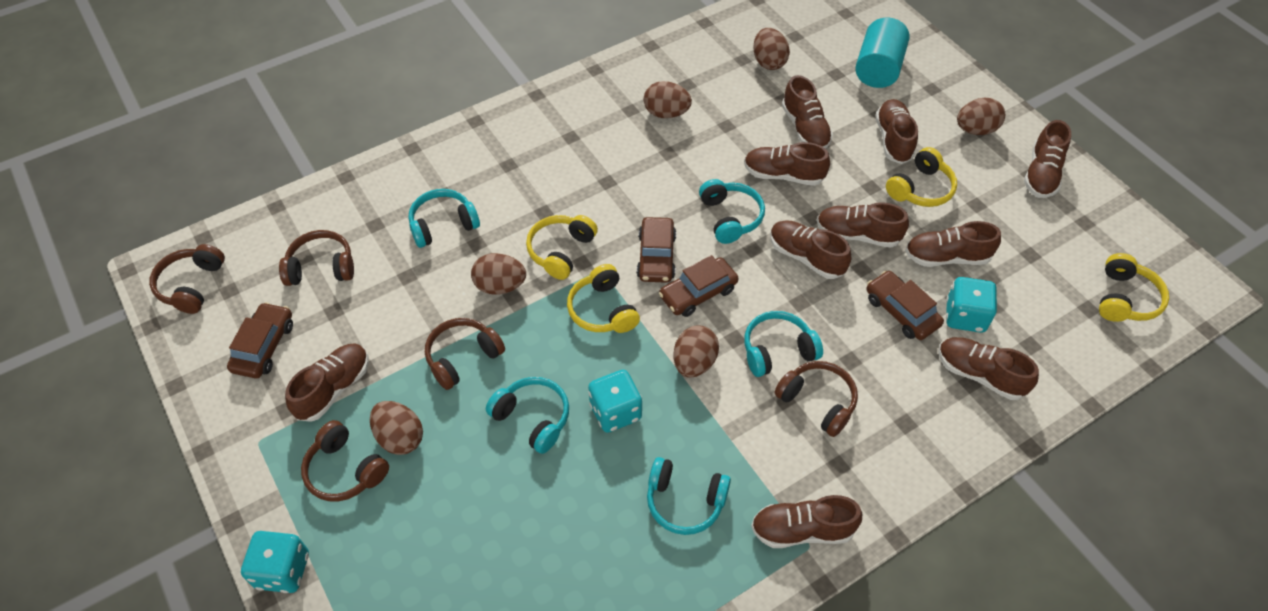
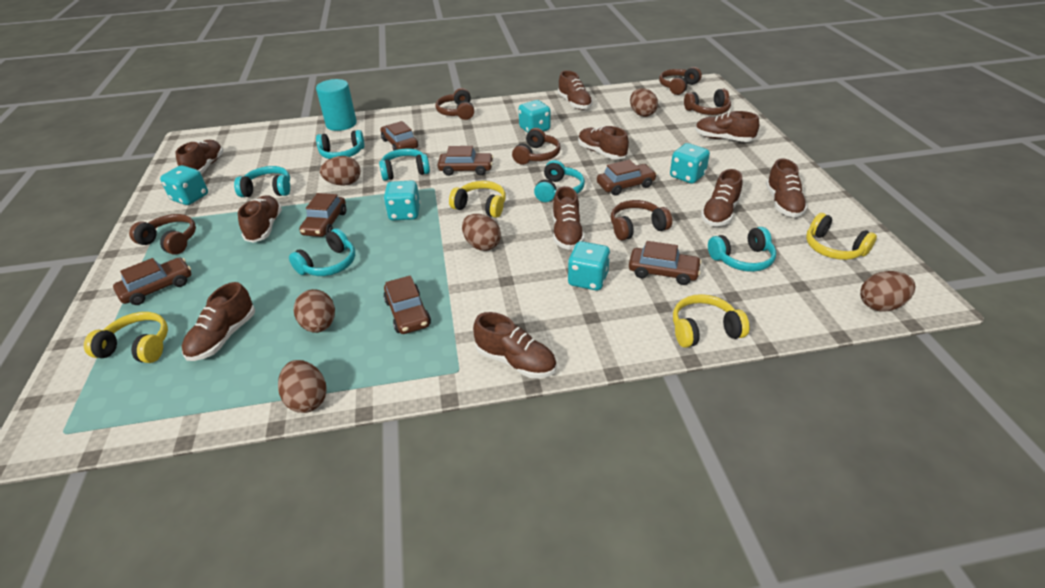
brown car: 4 -> 7
brown headphones: 5 -> 6
turquoise dice: 3 -> 5
turquoise headphones: 5 -> 6

